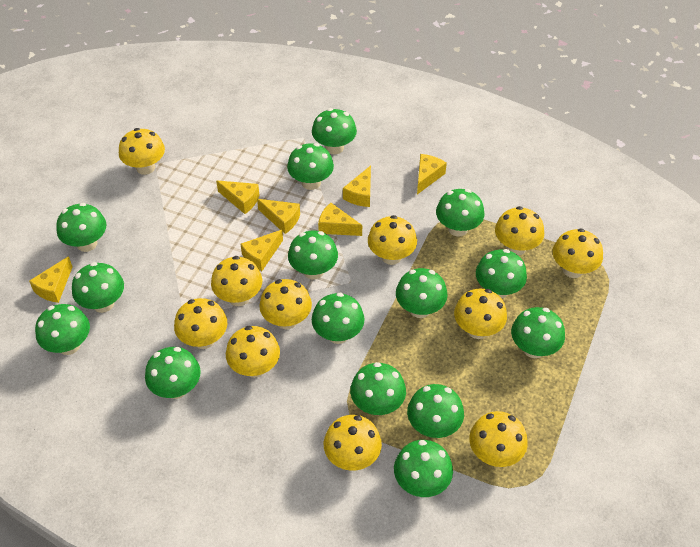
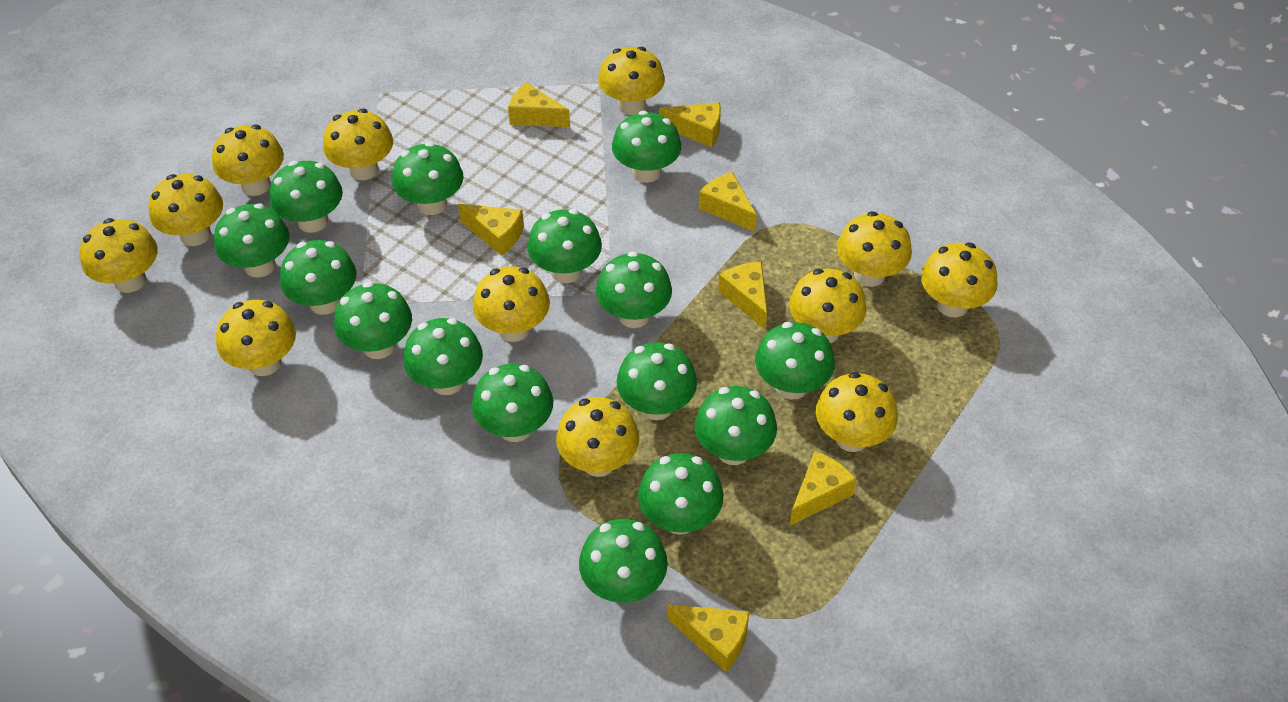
yellow mushroom: 11 -> 12

